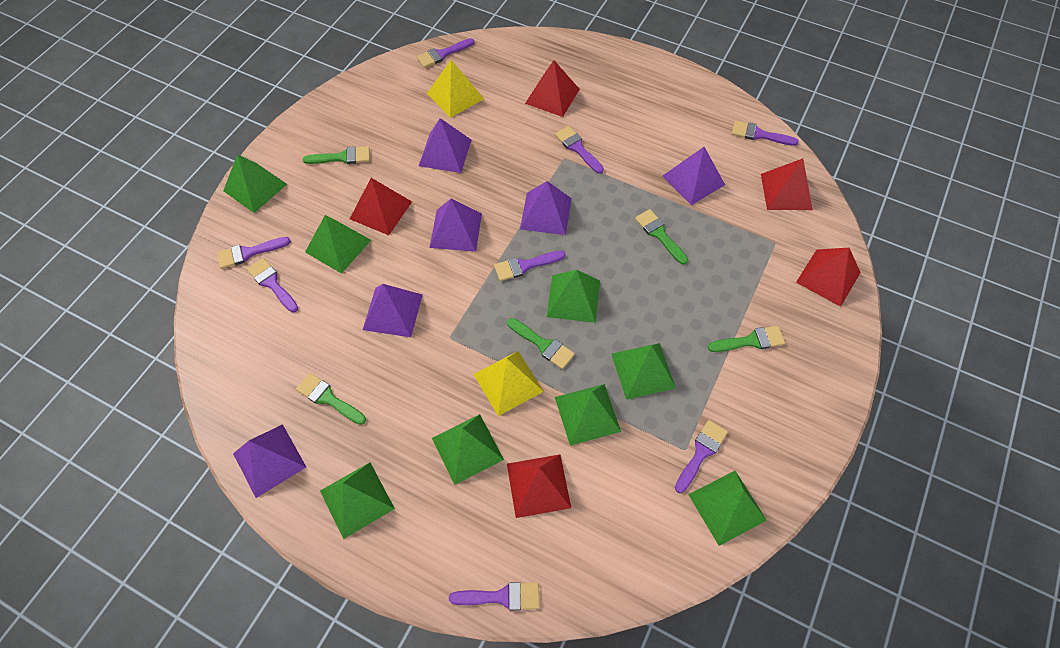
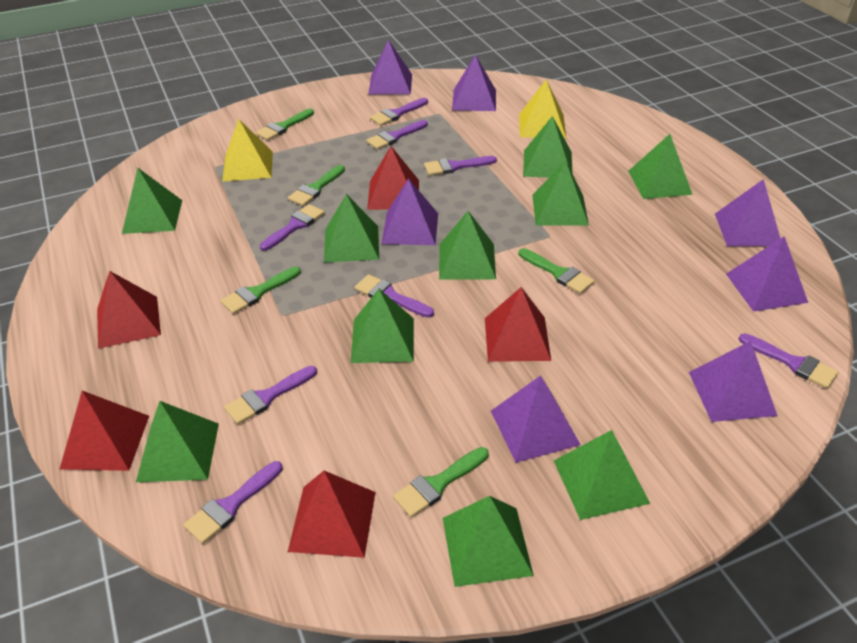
green pyramid: 8 -> 10
purple pyramid: 6 -> 7

